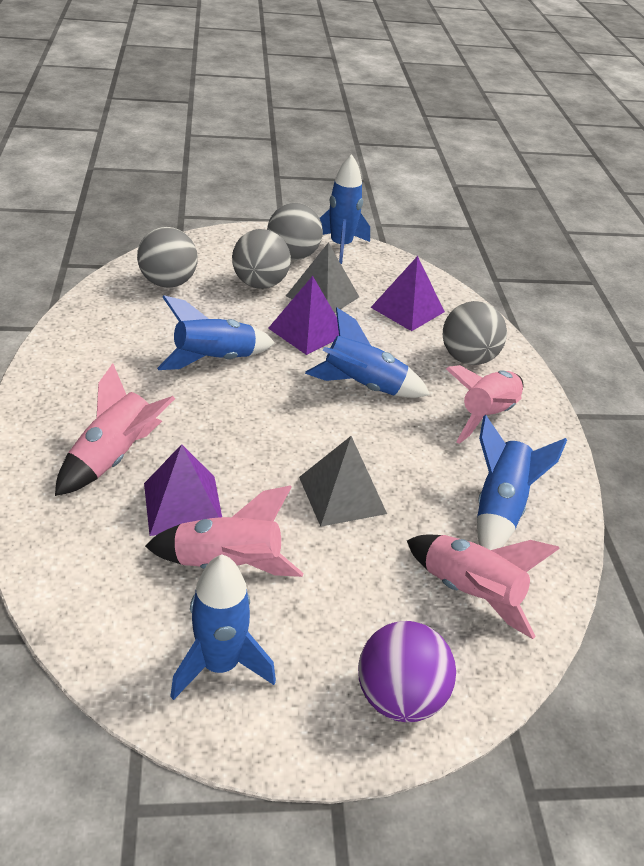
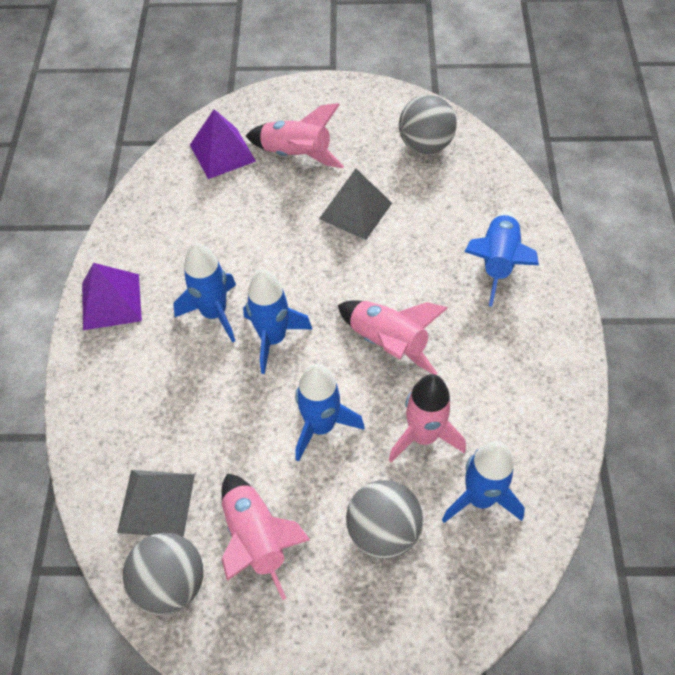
grey ball: 4 -> 3
purple ball: 1 -> 0
purple pyramid: 3 -> 2

